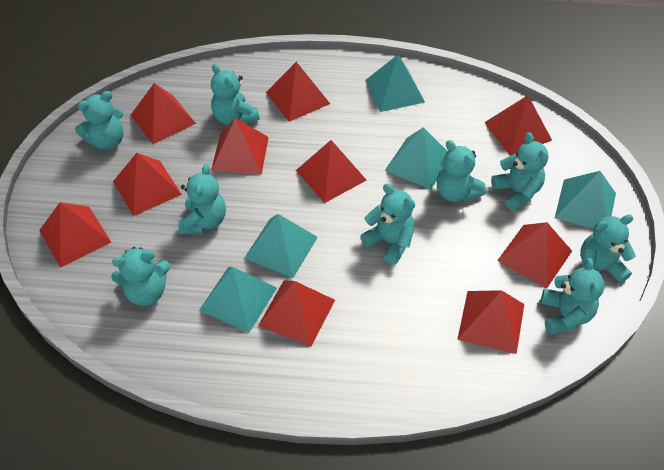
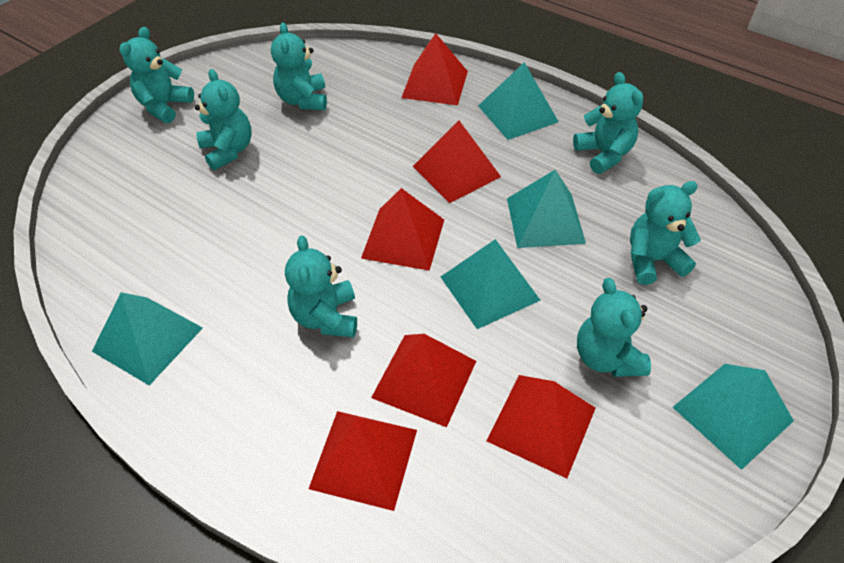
red pyramid: 10 -> 6
turquoise teddy bear: 9 -> 7

